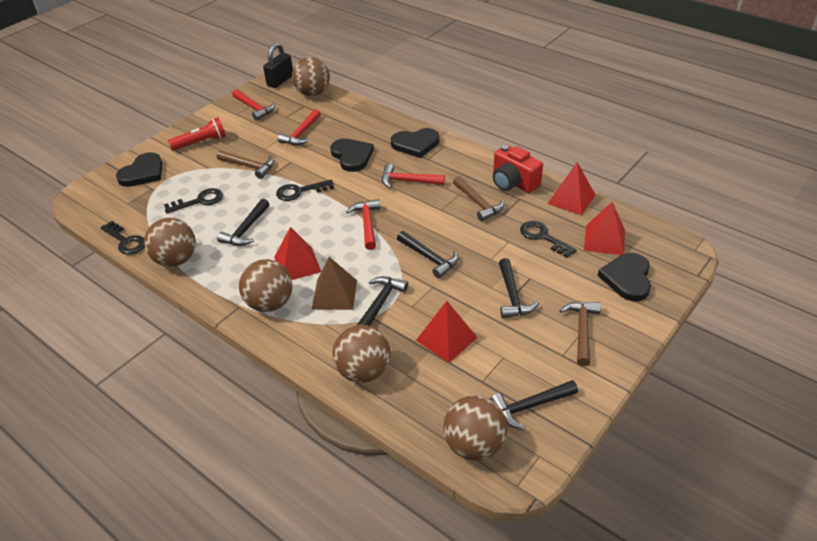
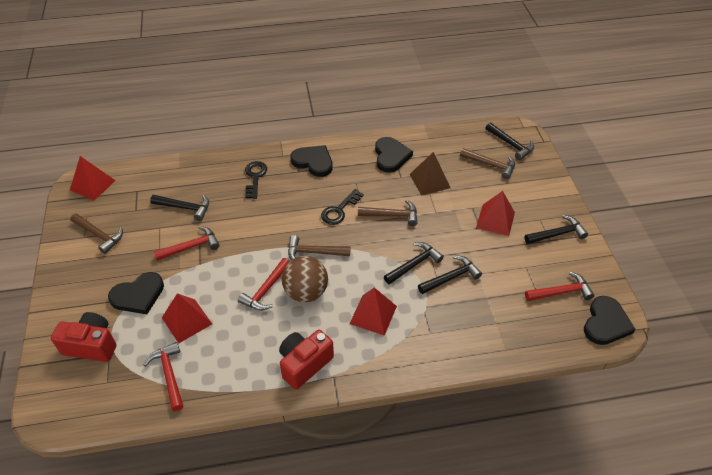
black key: 4 -> 2
black padlock: 1 -> 0
brown ball: 5 -> 1
brown hammer: 3 -> 4
red camera: 1 -> 2
red flashlight: 1 -> 0

